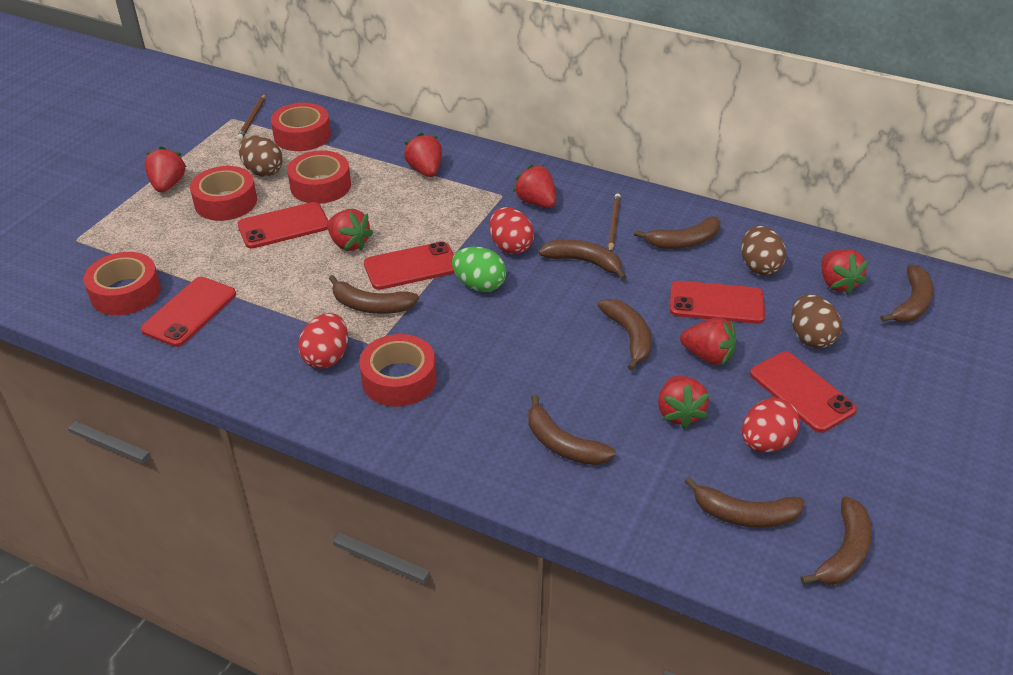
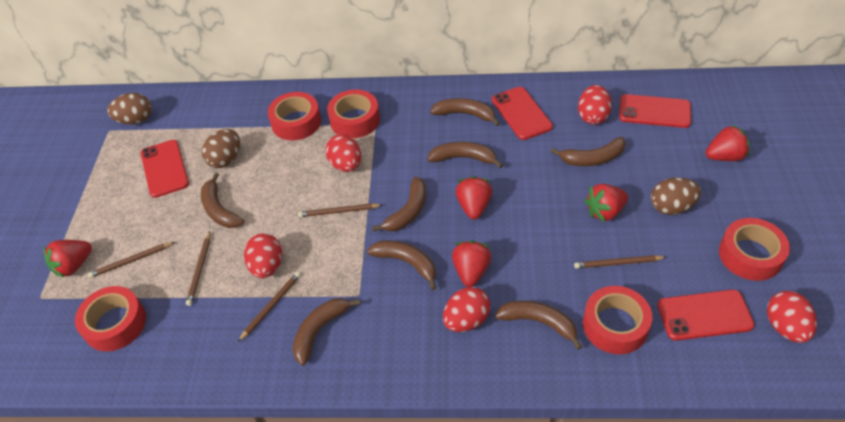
brown pencil: 2 -> 5
green egg: 1 -> 0
red egg: 3 -> 5
red phone: 5 -> 4
red strawberry: 7 -> 5

